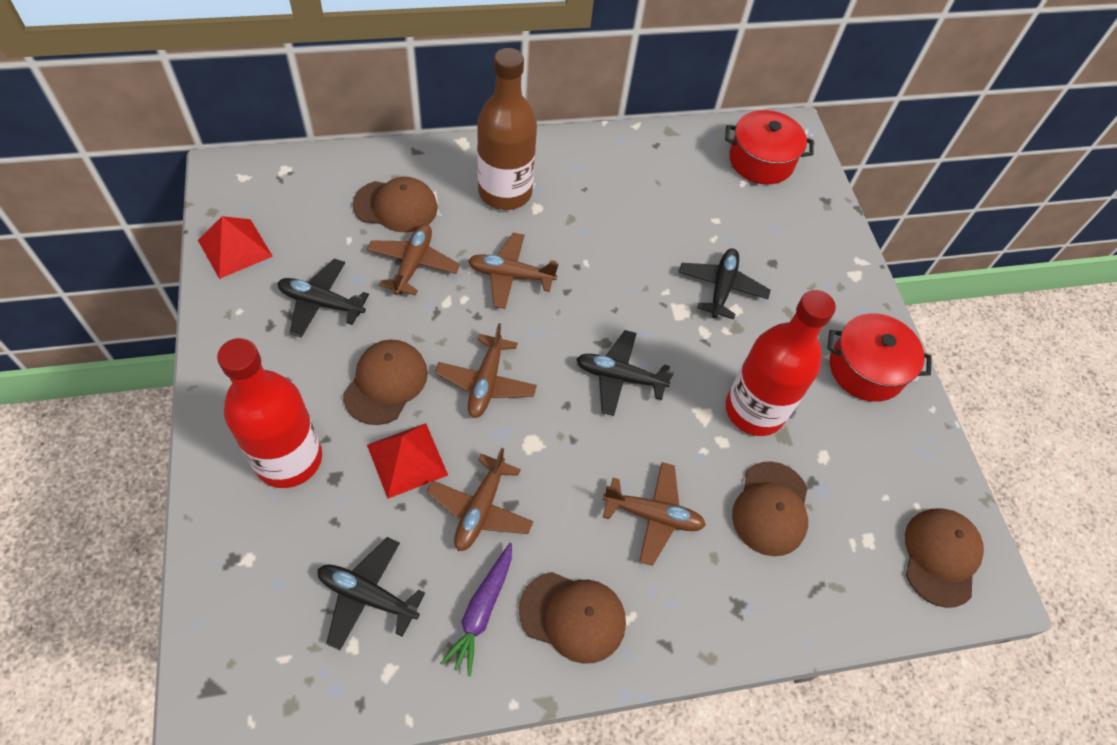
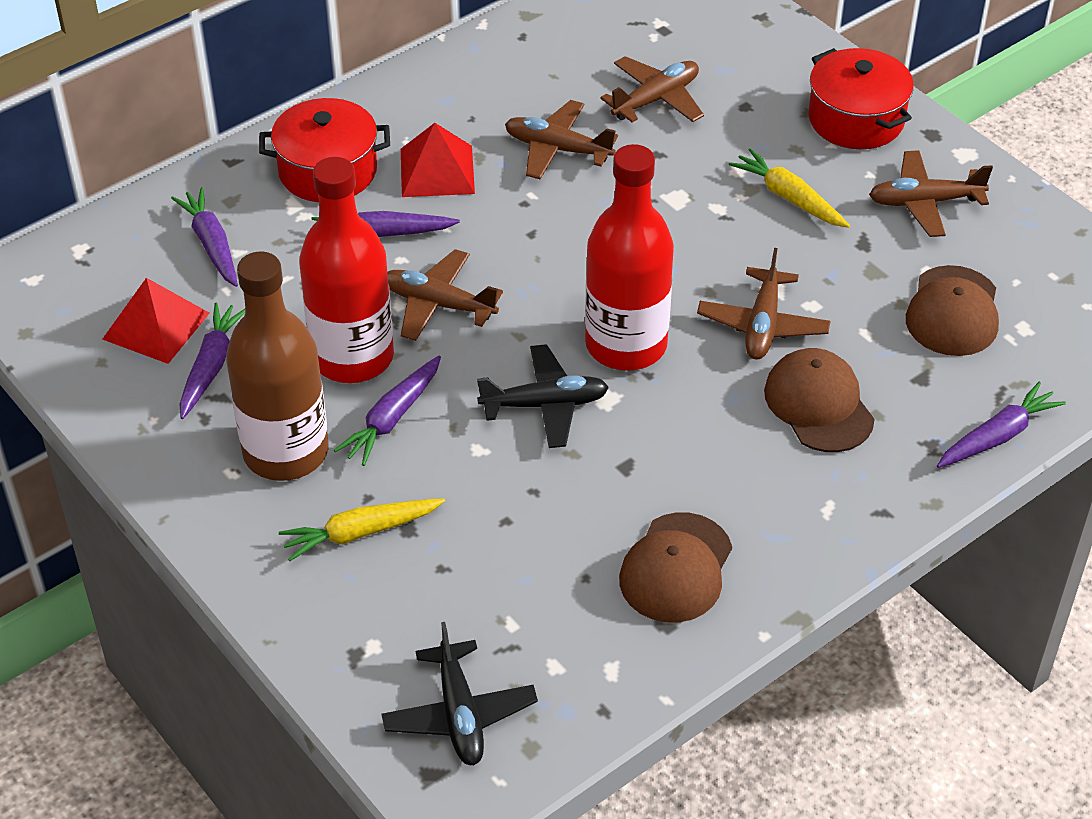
black plane: 4 -> 2
brown cap: 5 -> 3
purple carrot: 1 -> 5
yellow carrot: 0 -> 2

